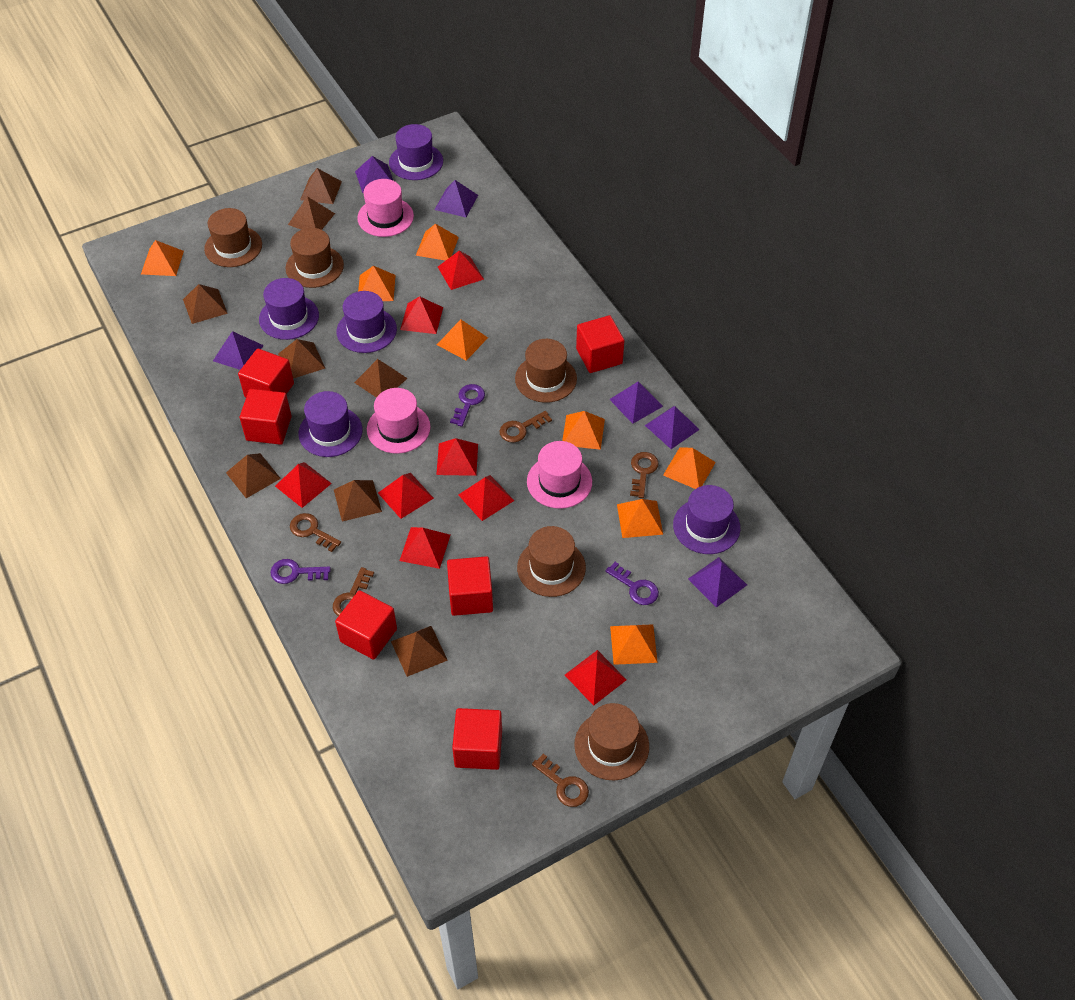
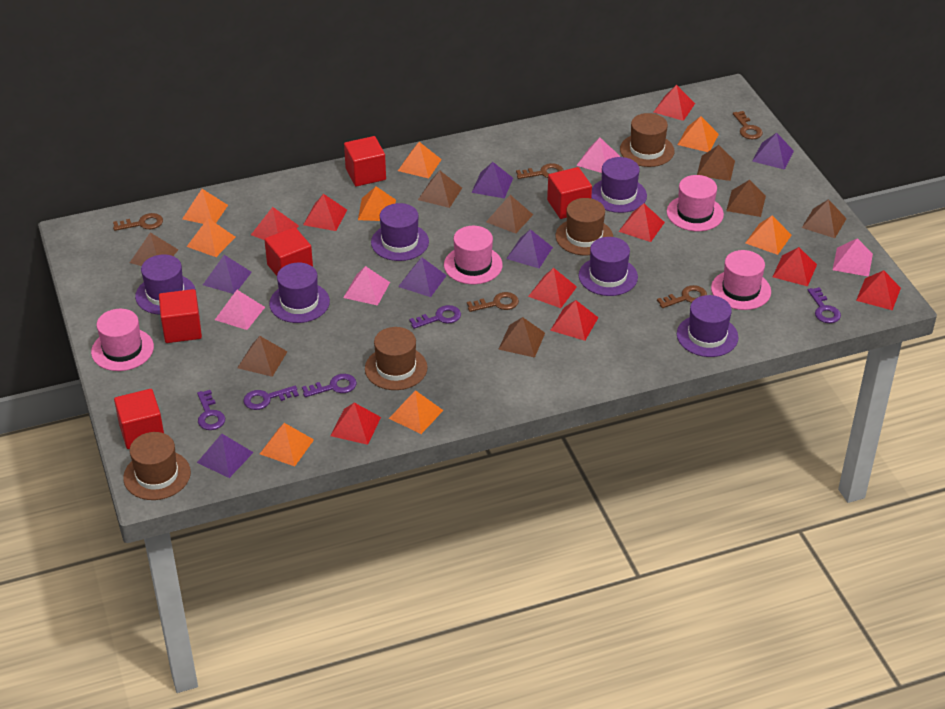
brown hat: 5 -> 4
pink hat: 3 -> 4
pink pyramid: 0 -> 4
purple hat: 5 -> 6
purple key: 3 -> 5
red cube: 6 -> 5
red pyramid: 8 -> 9

